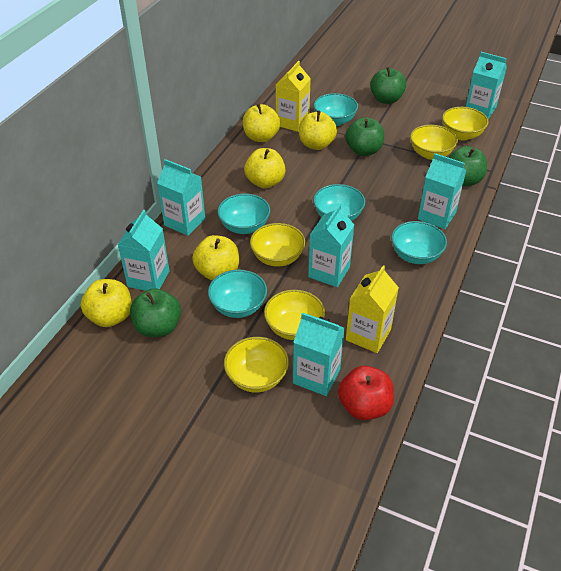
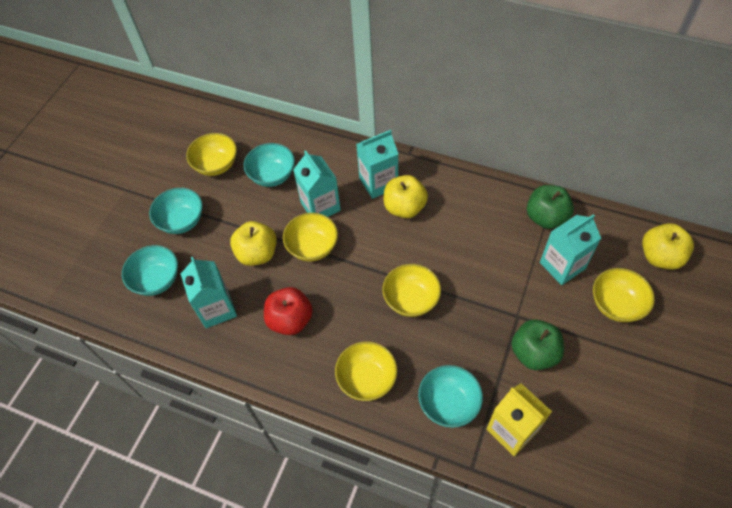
green apple: 4 -> 2
turquoise bowl: 5 -> 4
turquoise carton: 6 -> 4
yellow apple: 5 -> 3
yellow carton: 2 -> 1

